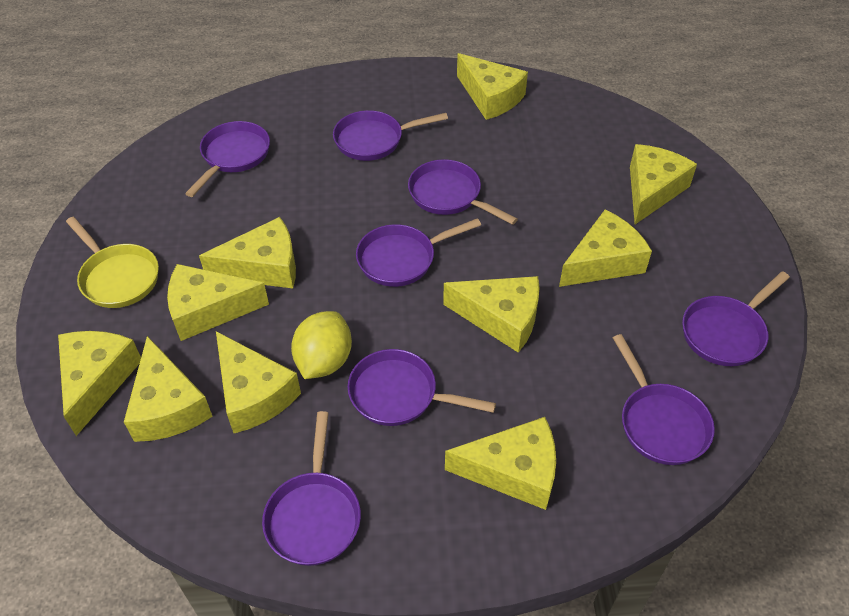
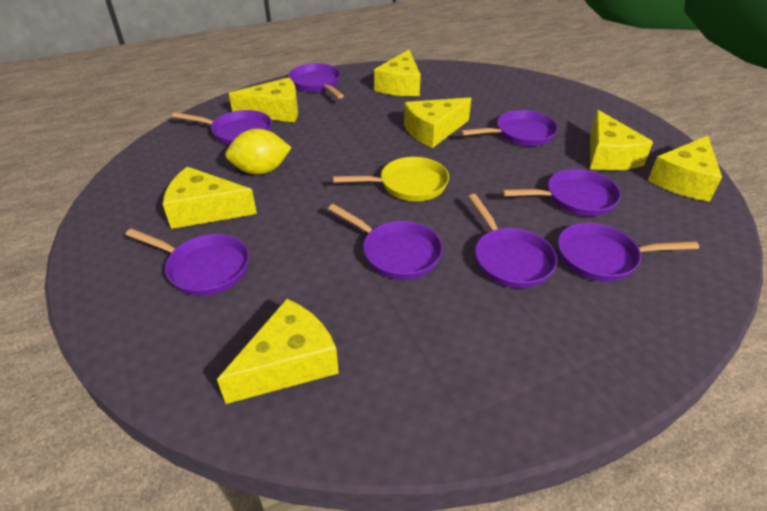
yellow cheese: 10 -> 7

